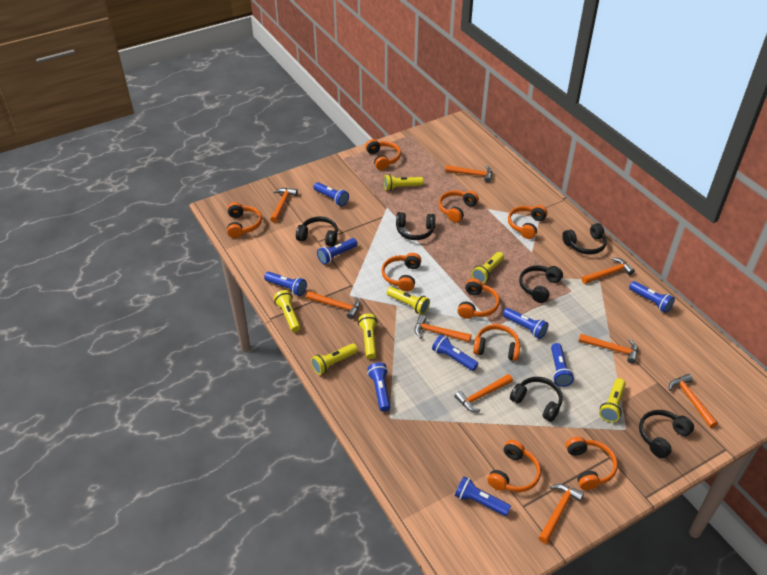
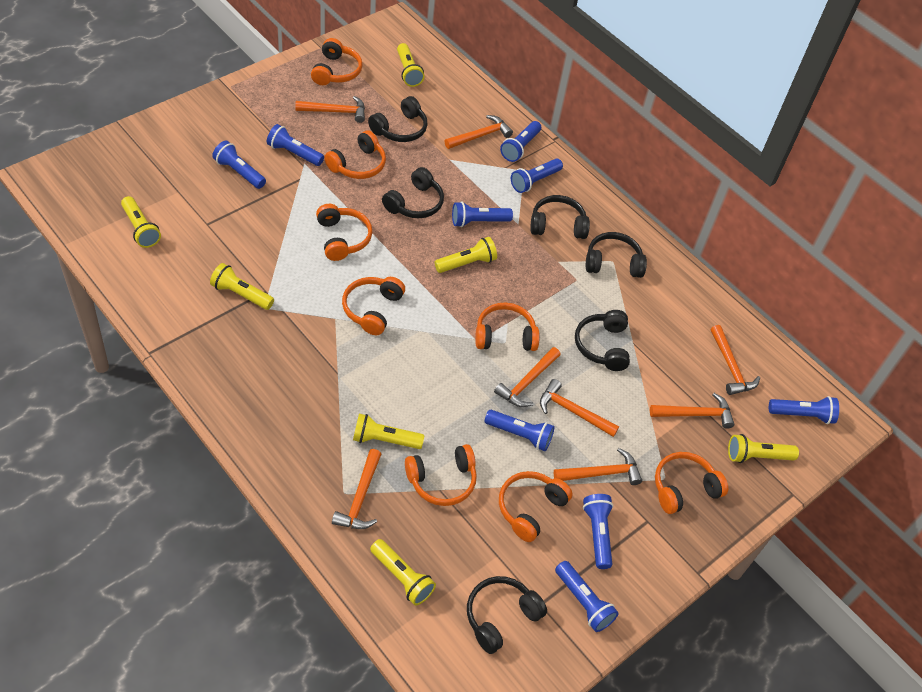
orange hammer: 9 -> 8
orange headphones: 9 -> 8

